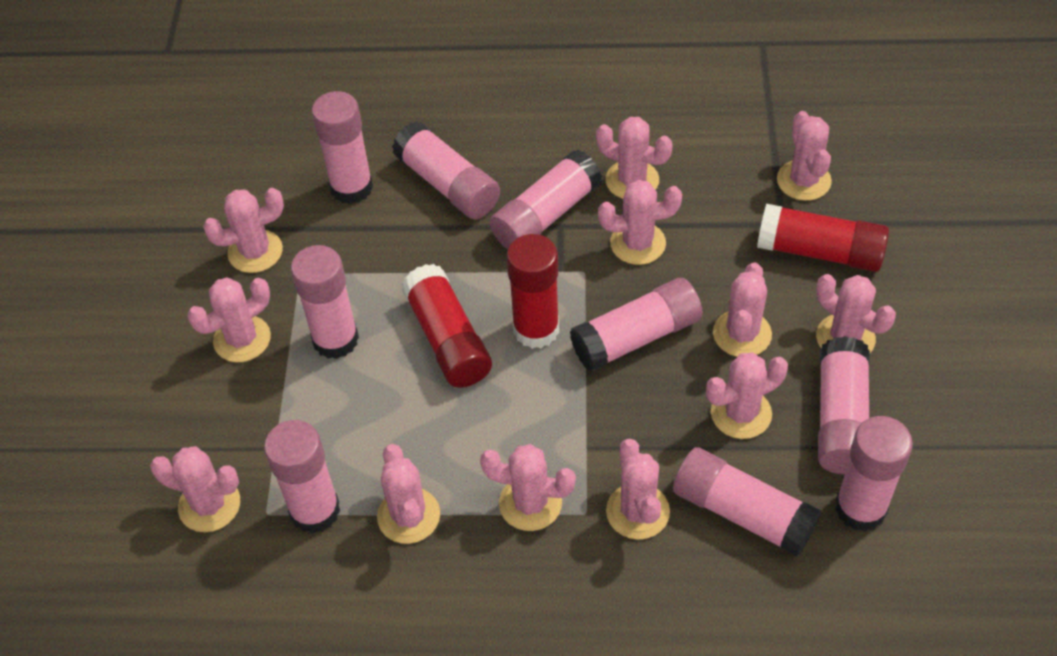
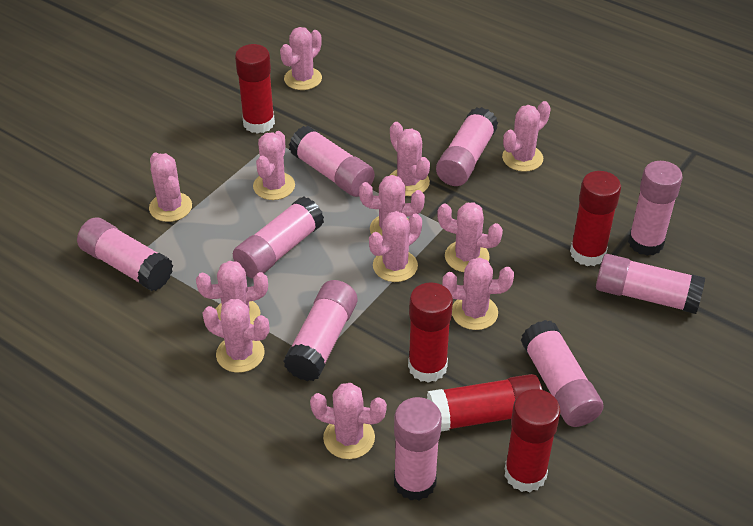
red glue stick: 3 -> 5

